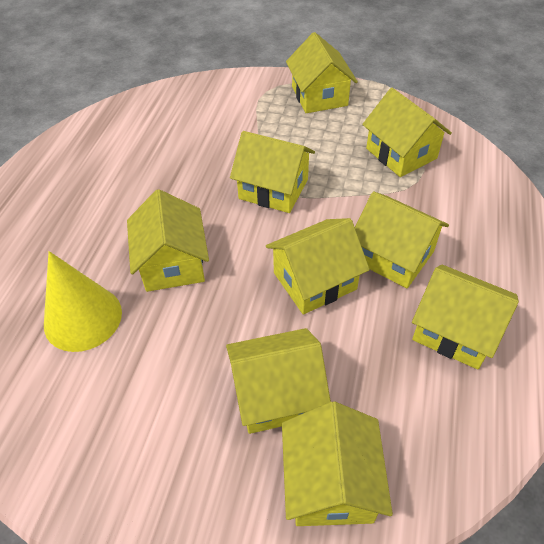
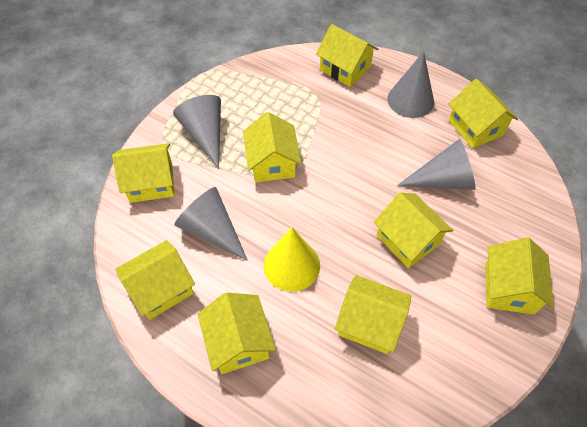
grey cone: 0 -> 4

